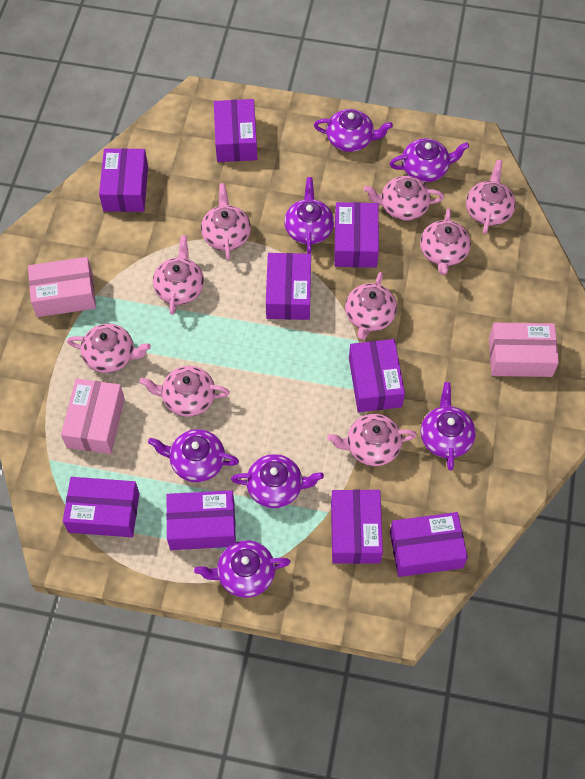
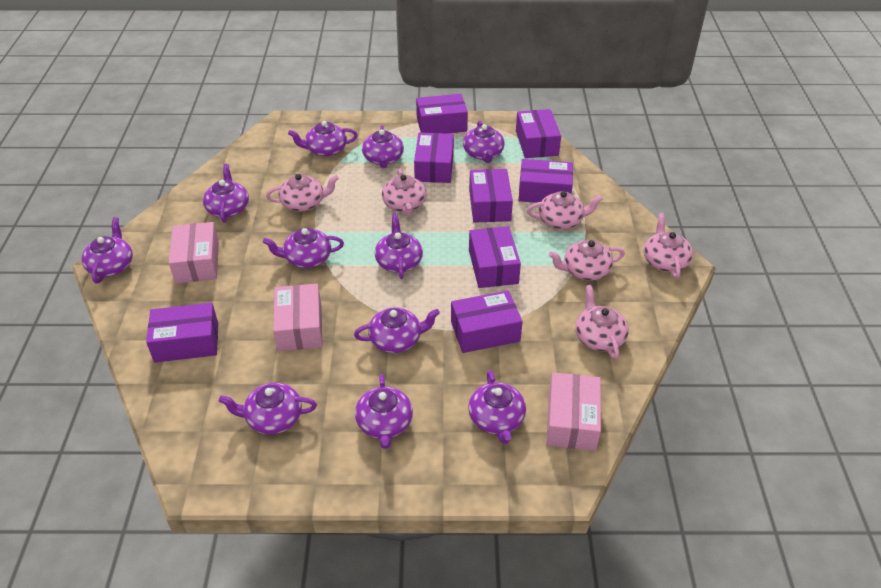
pink teapot: 9 -> 6
purple box: 9 -> 8
purple teapot: 7 -> 11

